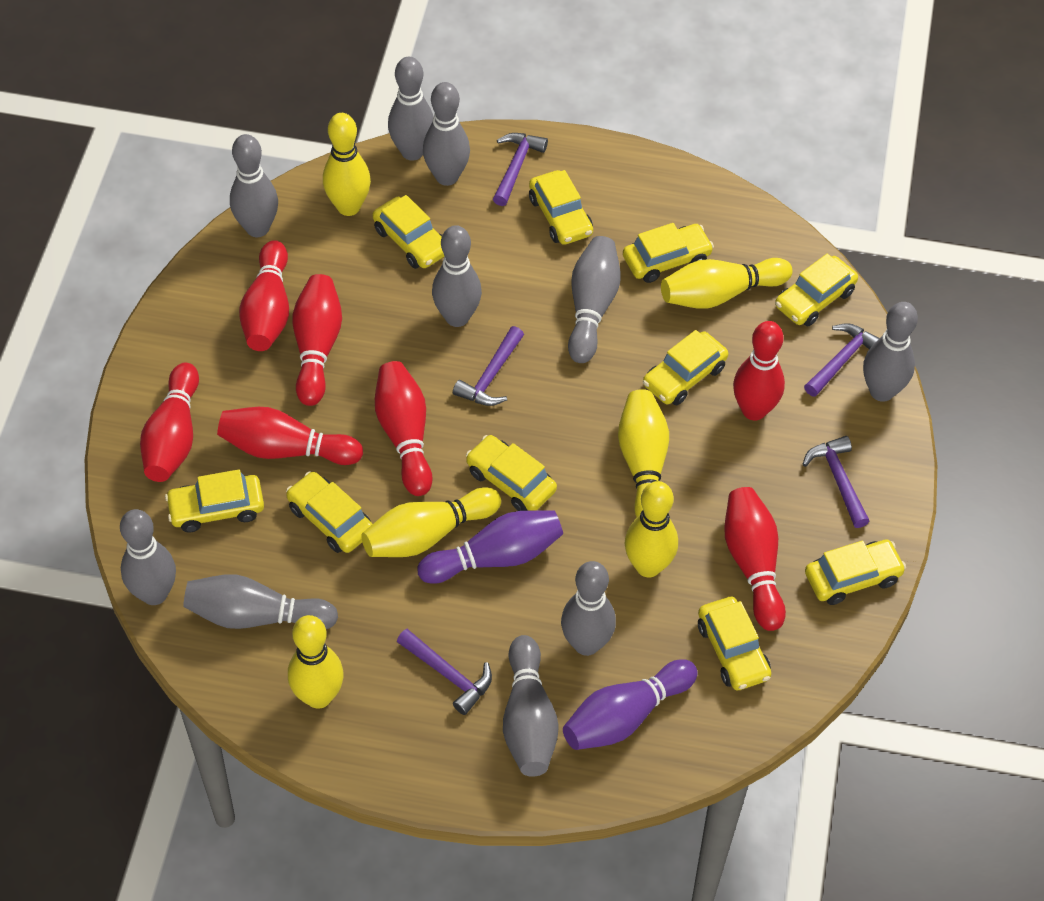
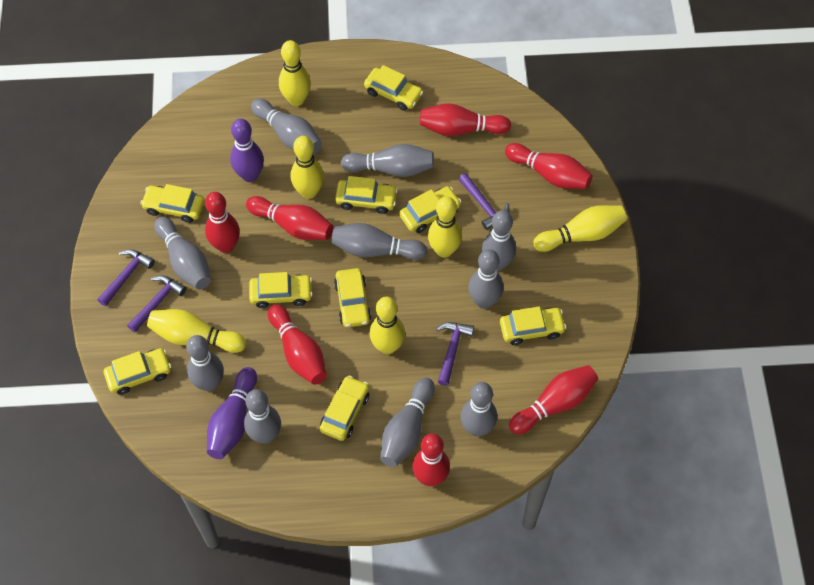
purple hammer: 5 -> 4
yellow car: 10 -> 9

